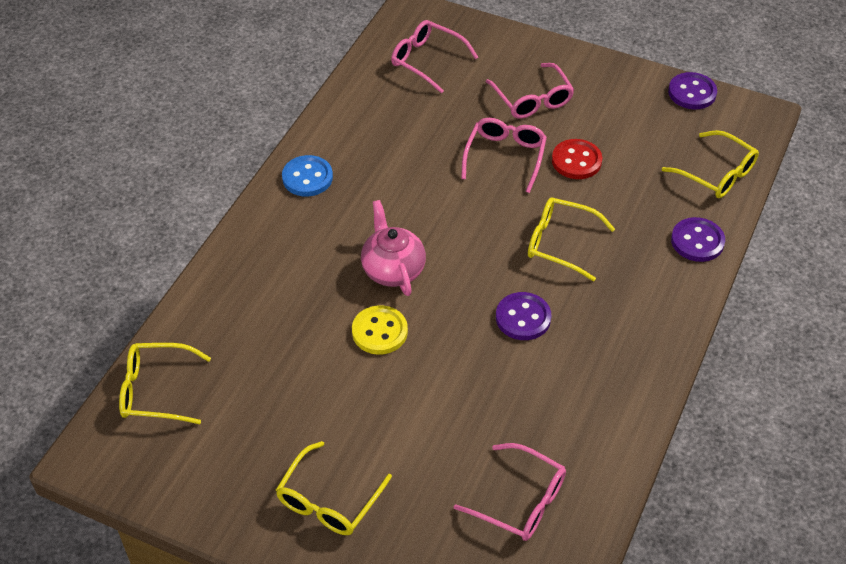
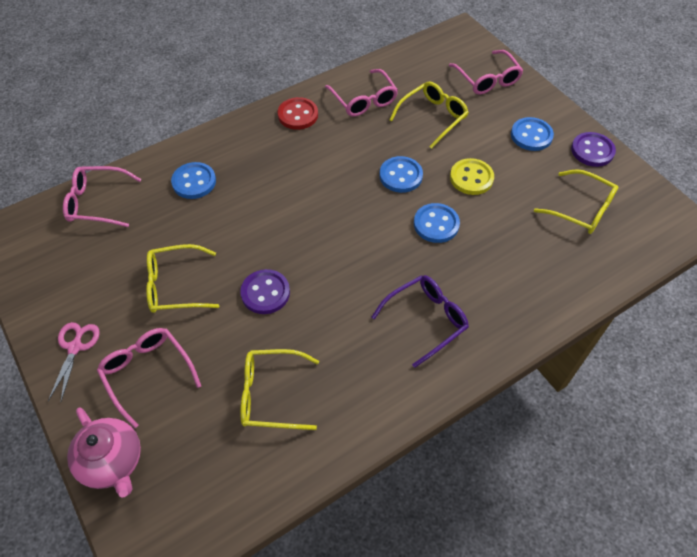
blue button: 1 -> 4
pink scissors: 0 -> 1
purple button: 3 -> 2
purple glasses: 0 -> 1

